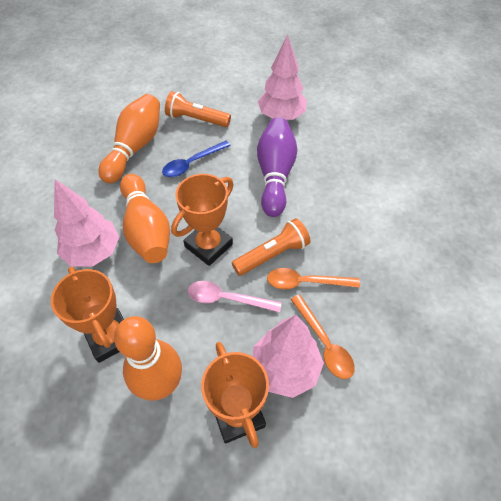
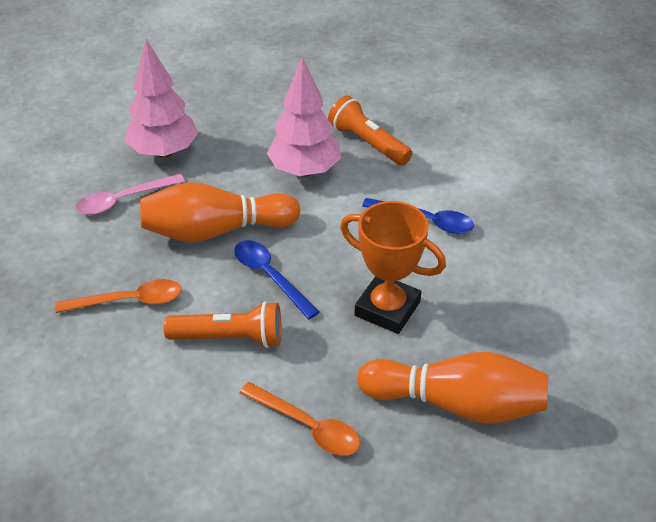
blue spoon: 1 -> 2
orange bowling pin: 3 -> 2
orange trophy: 3 -> 1
pink tree: 3 -> 2
purple bowling pin: 1 -> 0

